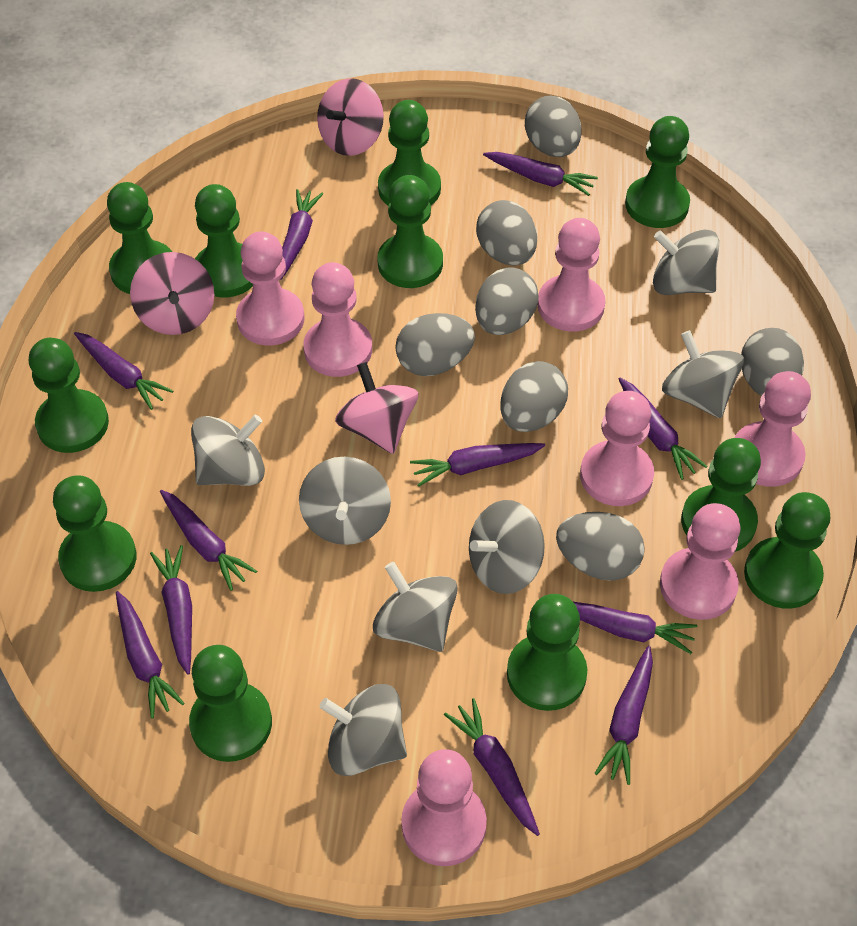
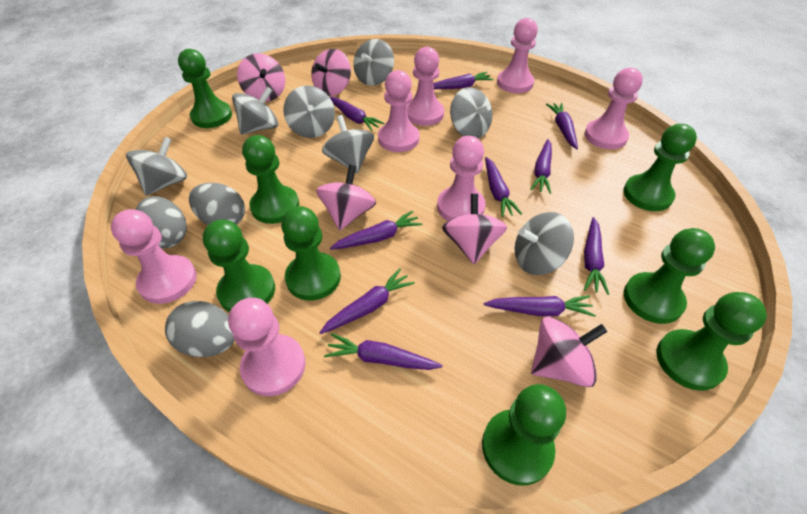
green pawn: 11 -> 8
grey egg: 7 -> 3
pink spinning top: 3 -> 5
purple carrot: 11 -> 10

